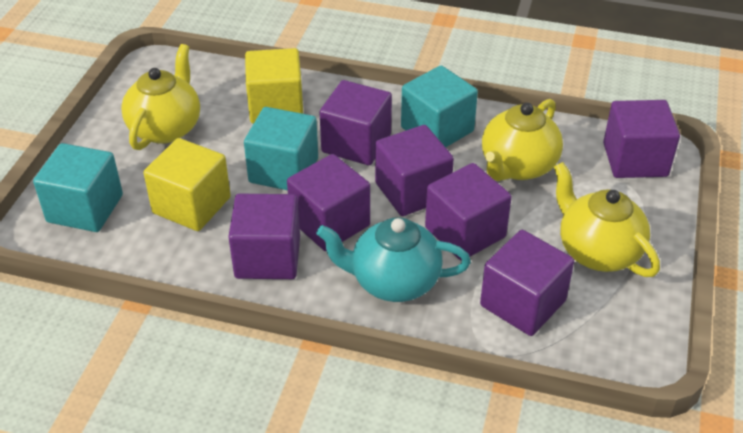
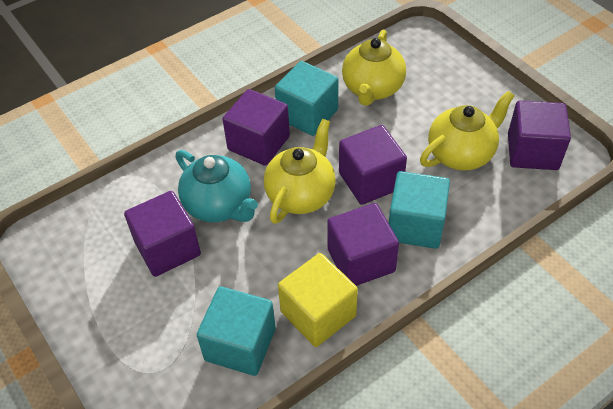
purple cube: 7 -> 5
yellow cube: 2 -> 1

